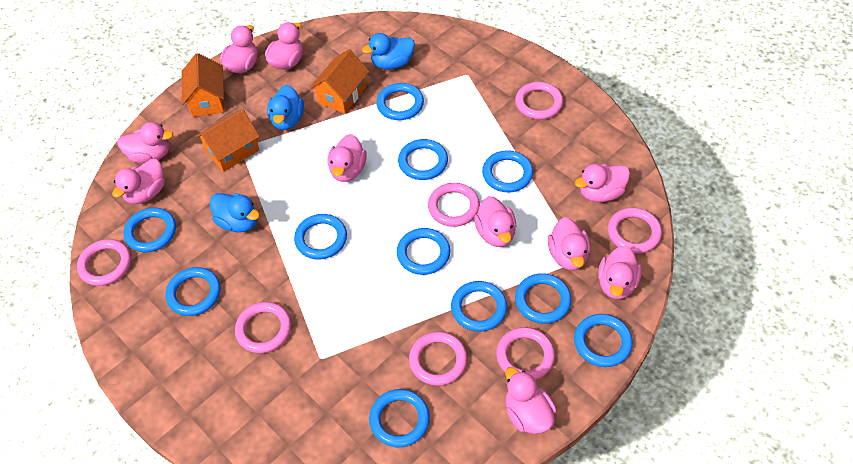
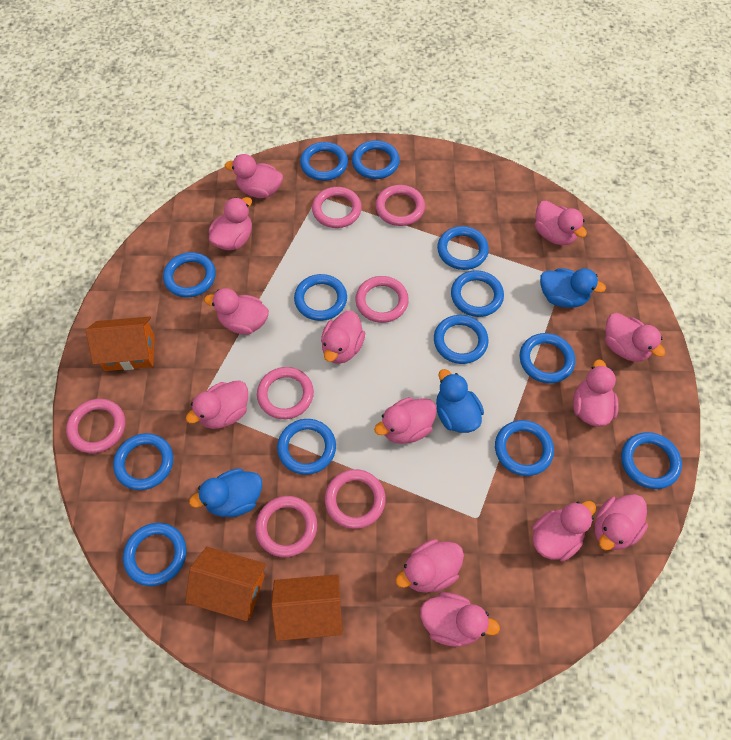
blue ring: 11 -> 13
pink duck: 10 -> 13

